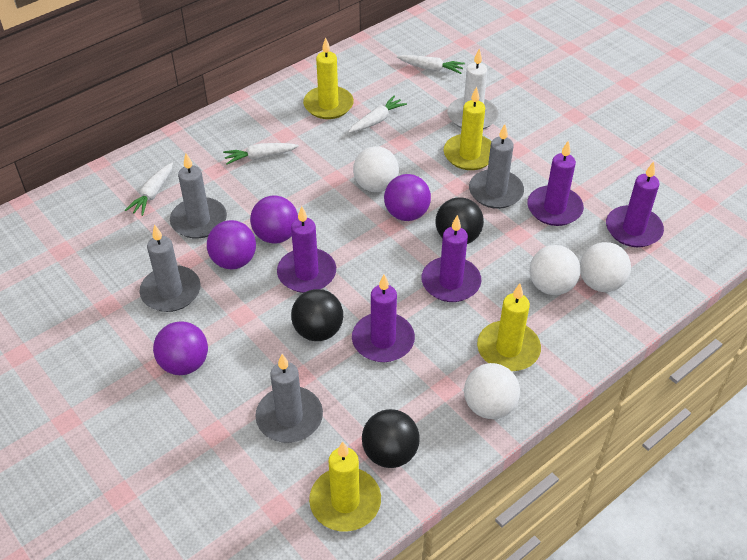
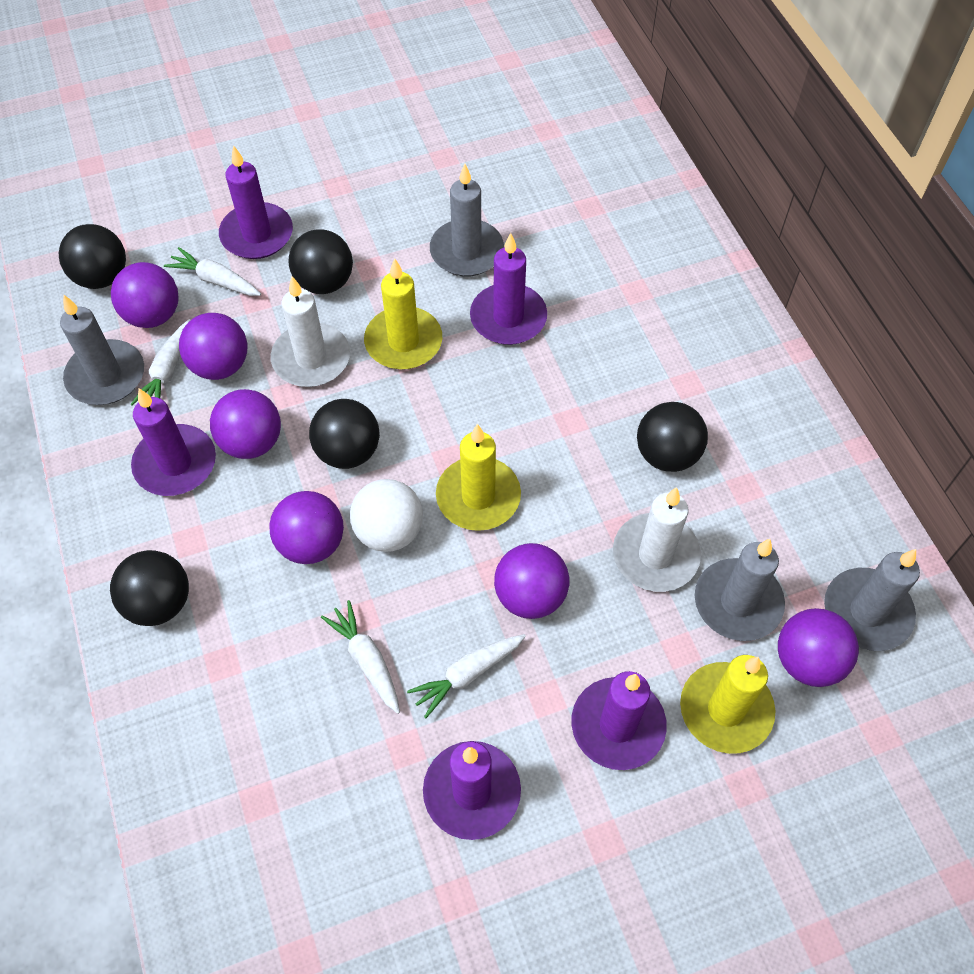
black ball: 3 -> 5
purple ball: 4 -> 6
white ball: 4 -> 1
white candle: 1 -> 2
yellow candle: 4 -> 3

